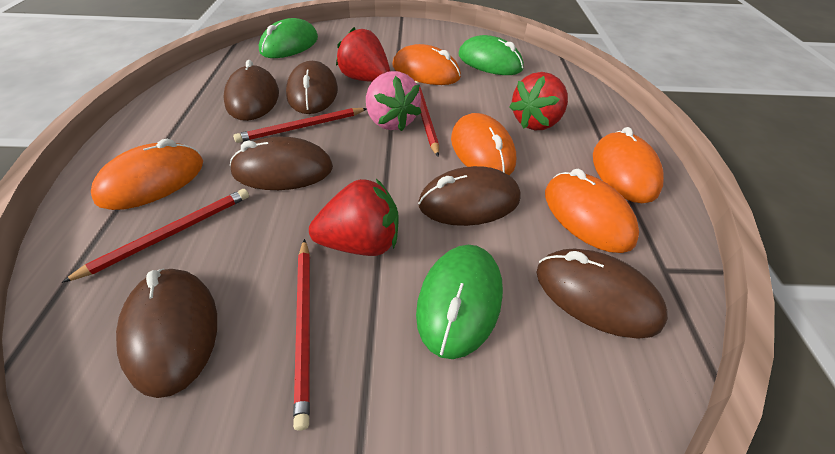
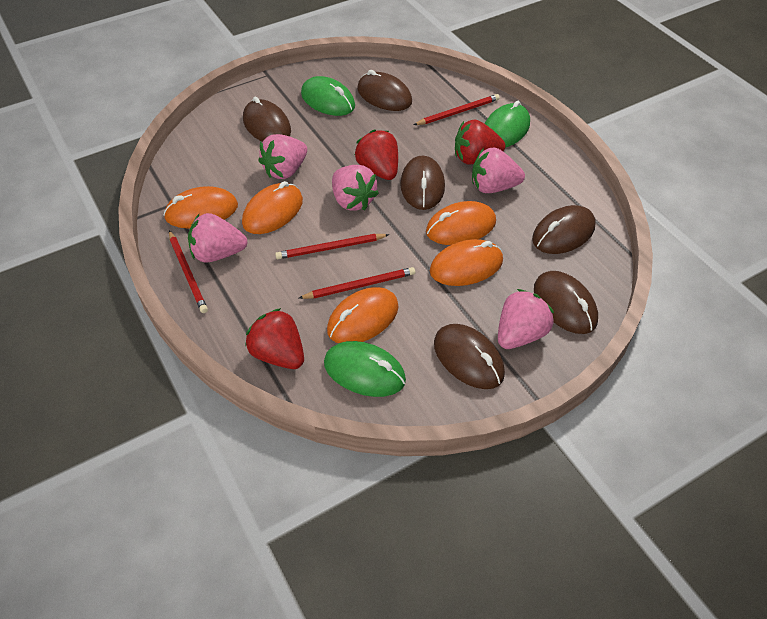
pink strawberry: 1 -> 5

